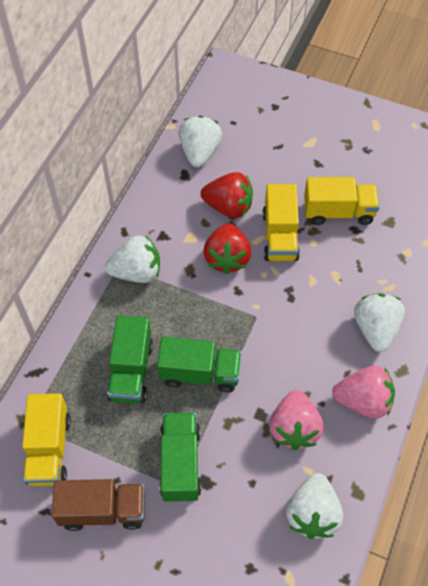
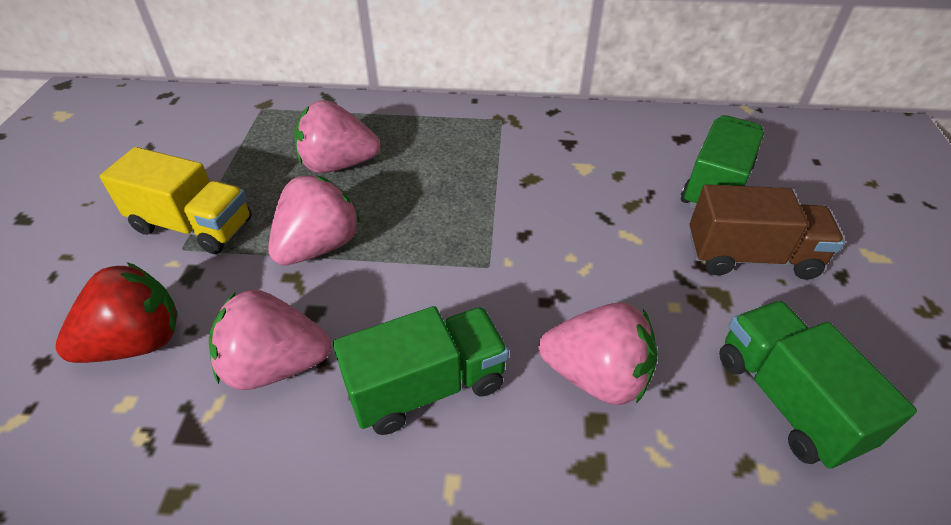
pink strawberry: 2 -> 4
red strawberry: 2 -> 1
white strawberry: 4 -> 0
yellow truck: 3 -> 1

